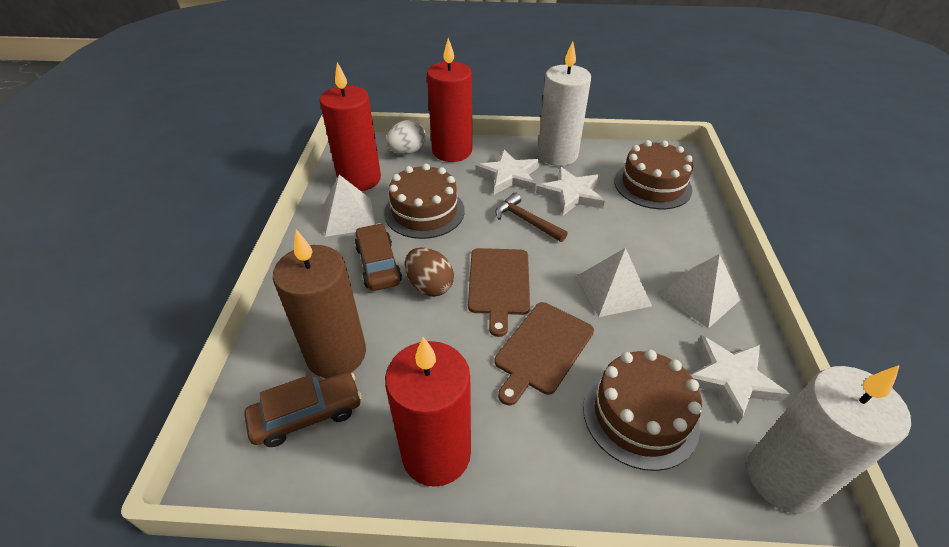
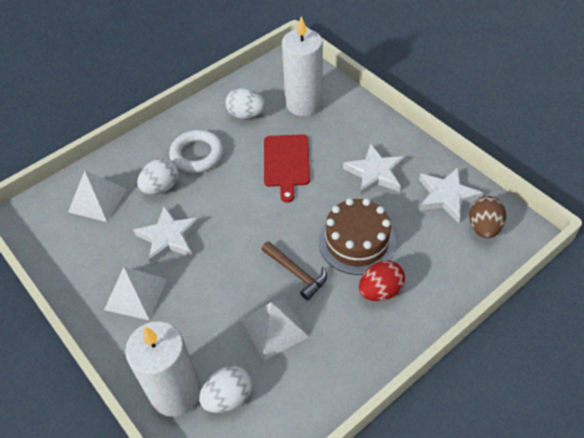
brown cake: 3 -> 1
brown candle: 1 -> 0
brown car: 2 -> 0
brown cutting board: 2 -> 0
red candle: 3 -> 0
red cutting board: 0 -> 1
red egg: 0 -> 1
white egg: 1 -> 3
white ring: 0 -> 1

